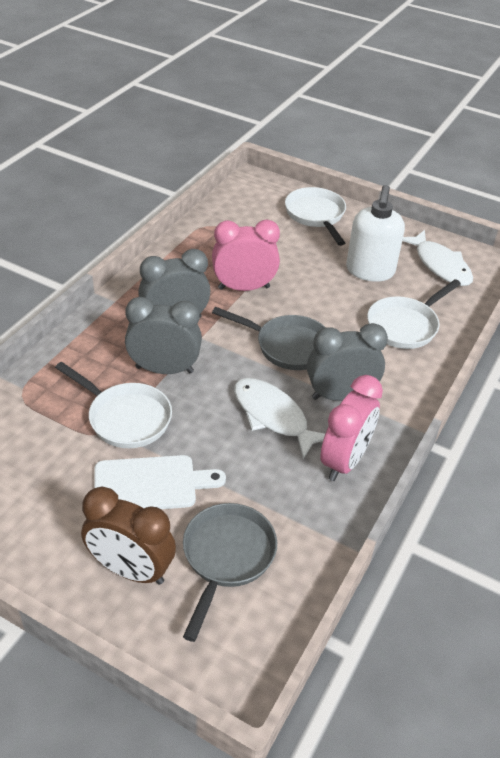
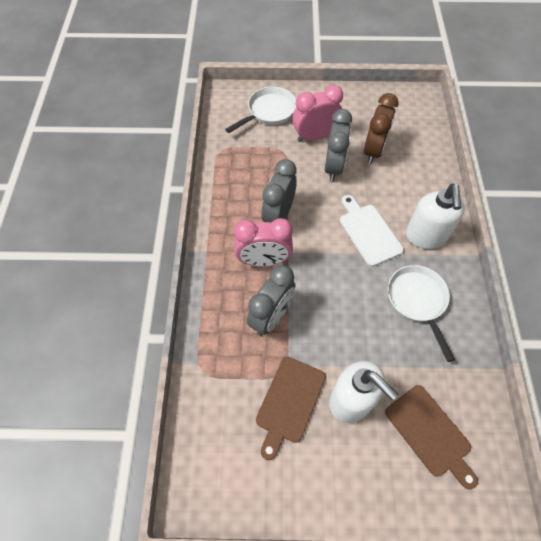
brown cutting board: 0 -> 2
grey pan: 2 -> 0
white fish: 2 -> 0
white pan: 3 -> 2
white soap dispenser: 1 -> 2

